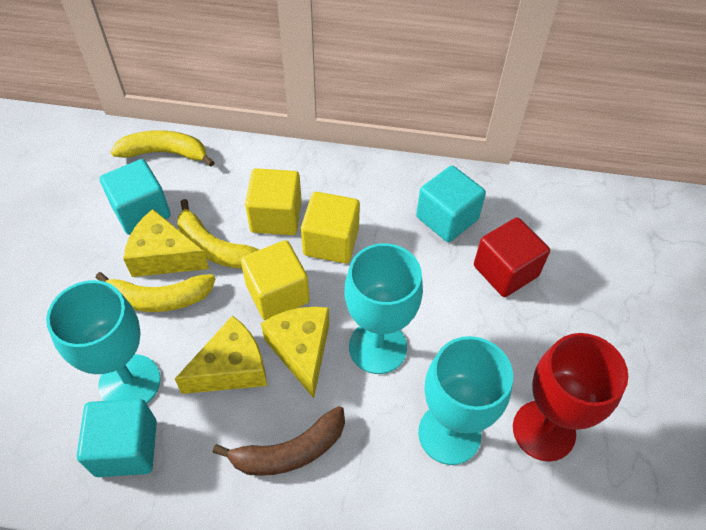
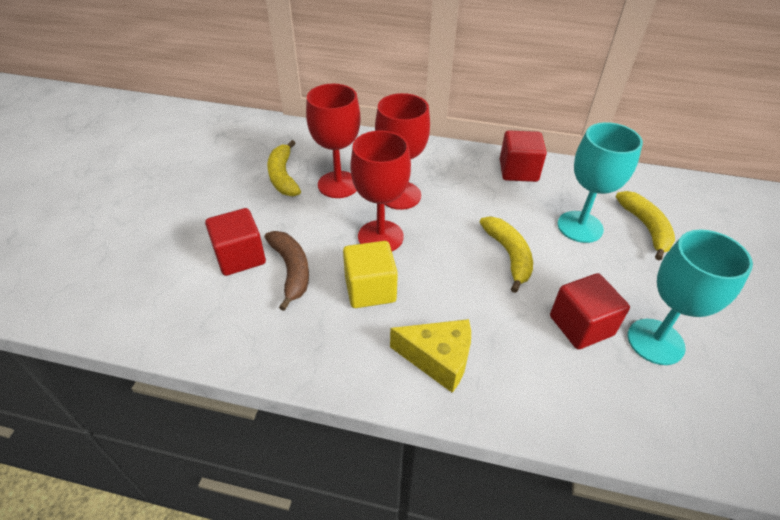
red cube: 1 -> 3
red goblet: 1 -> 3
turquoise cube: 3 -> 0
turquoise goblet: 3 -> 2
yellow cheese: 3 -> 1
yellow cube: 3 -> 1

